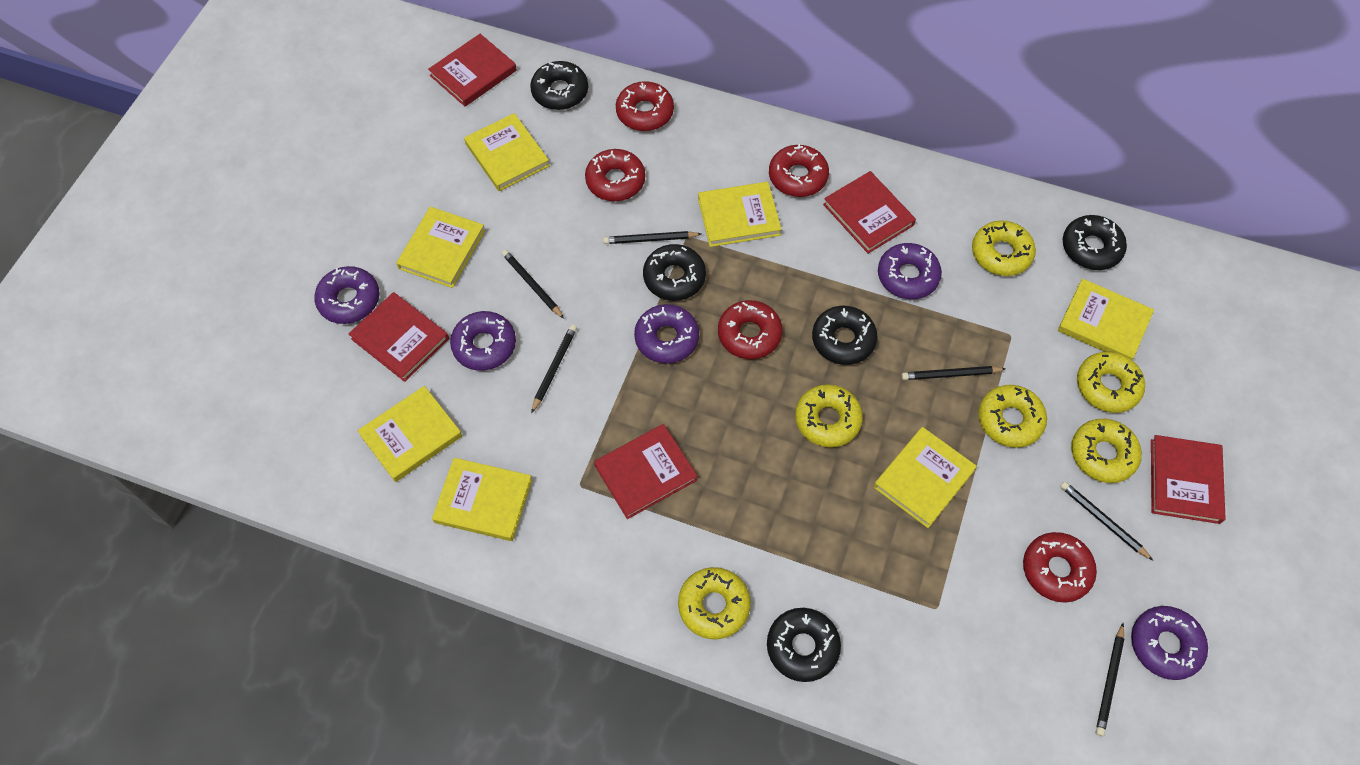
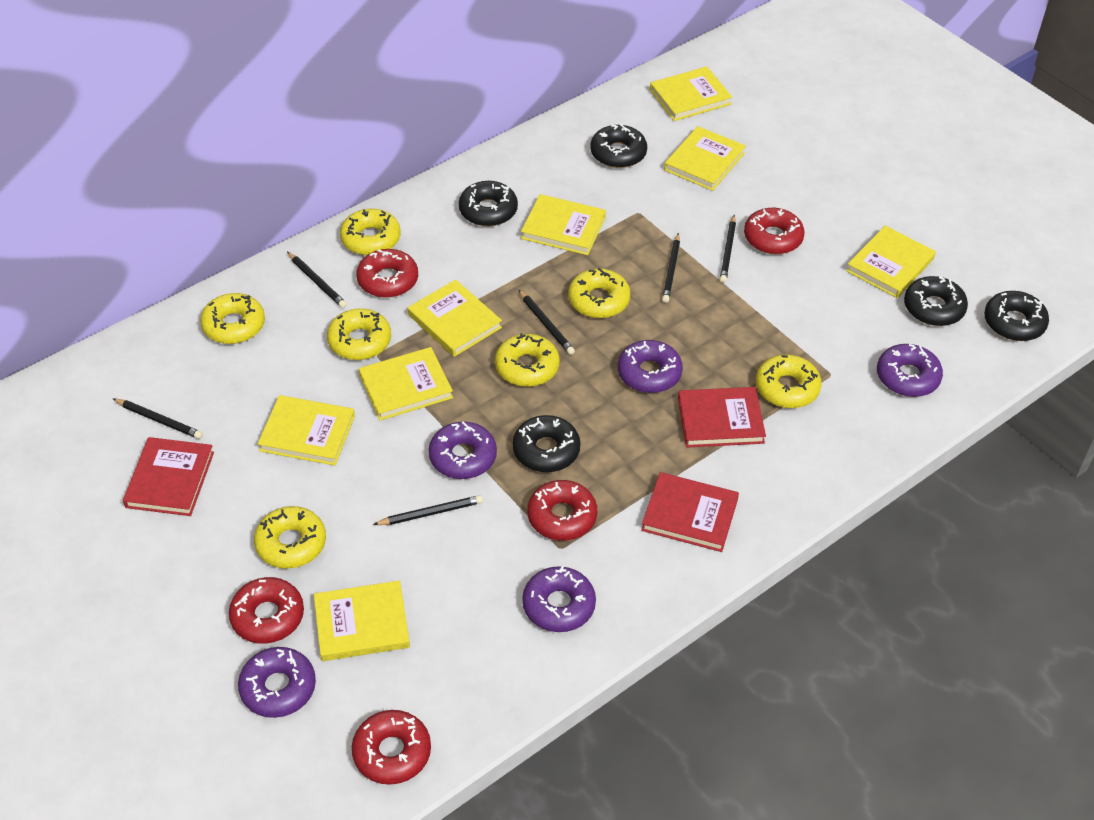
red book: 5 -> 3
yellow book: 7 -> 8
yellow donut: 6 -> 7

